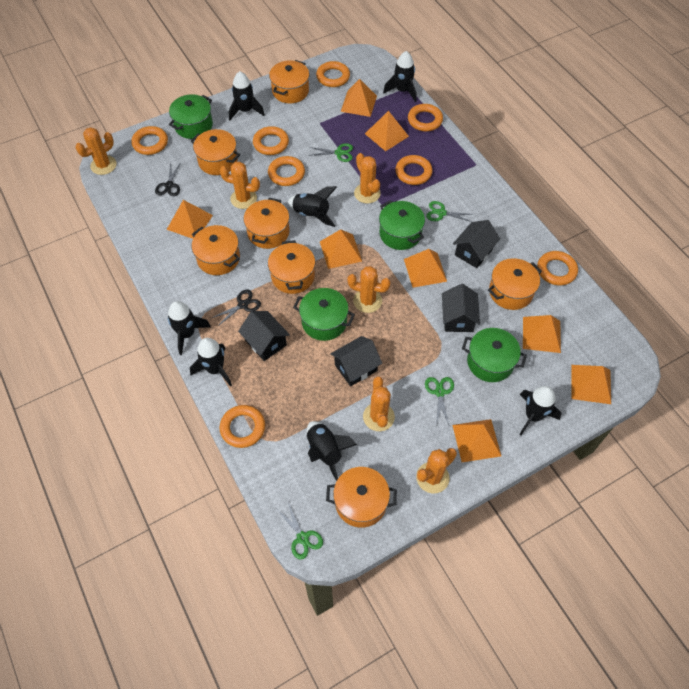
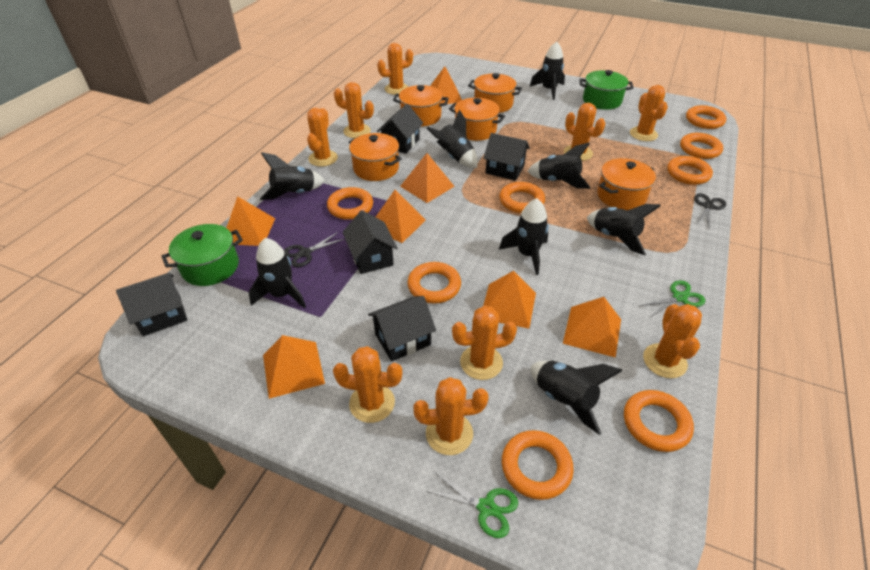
black house: 4 -> 5
black rocket: 7 -> 8
green pot: 4 -> 2
green scissors: 4 -> 2
orange cactus: 6 -> 9
orange pot: 7 -> 5
orange pyramid: 8 -> 7

